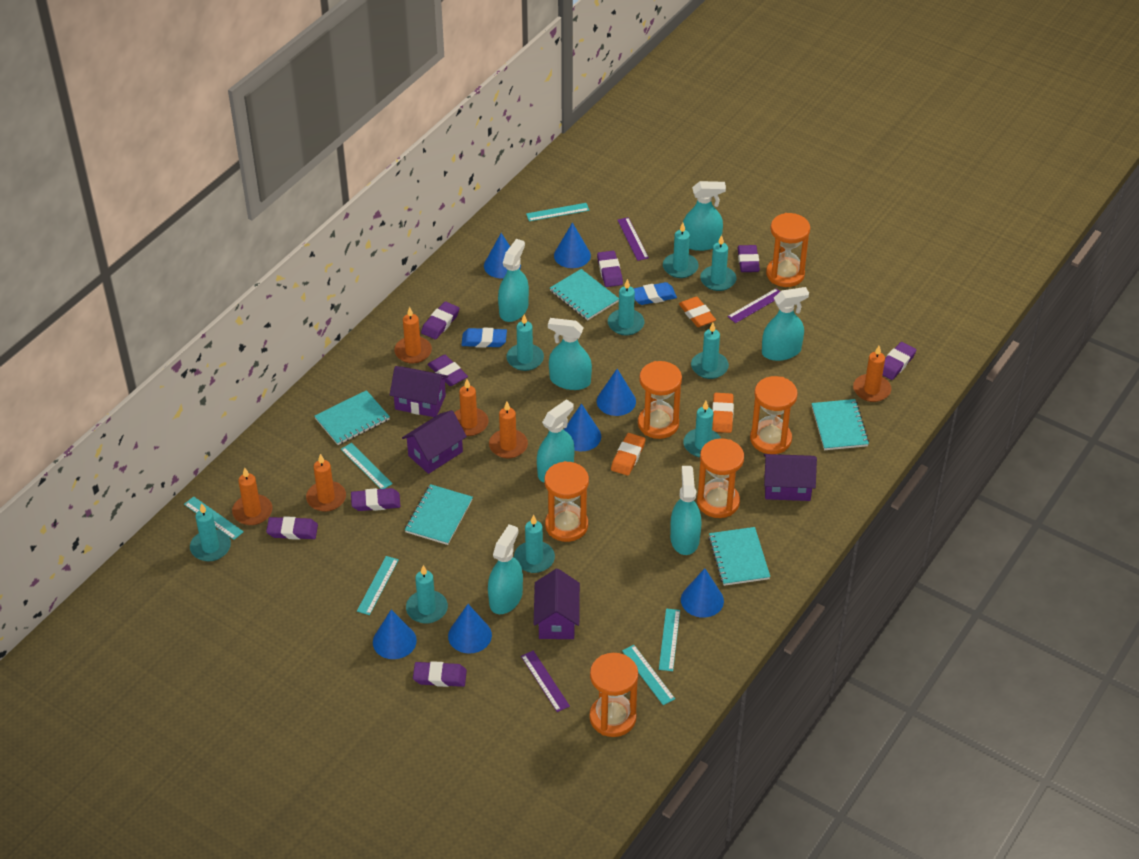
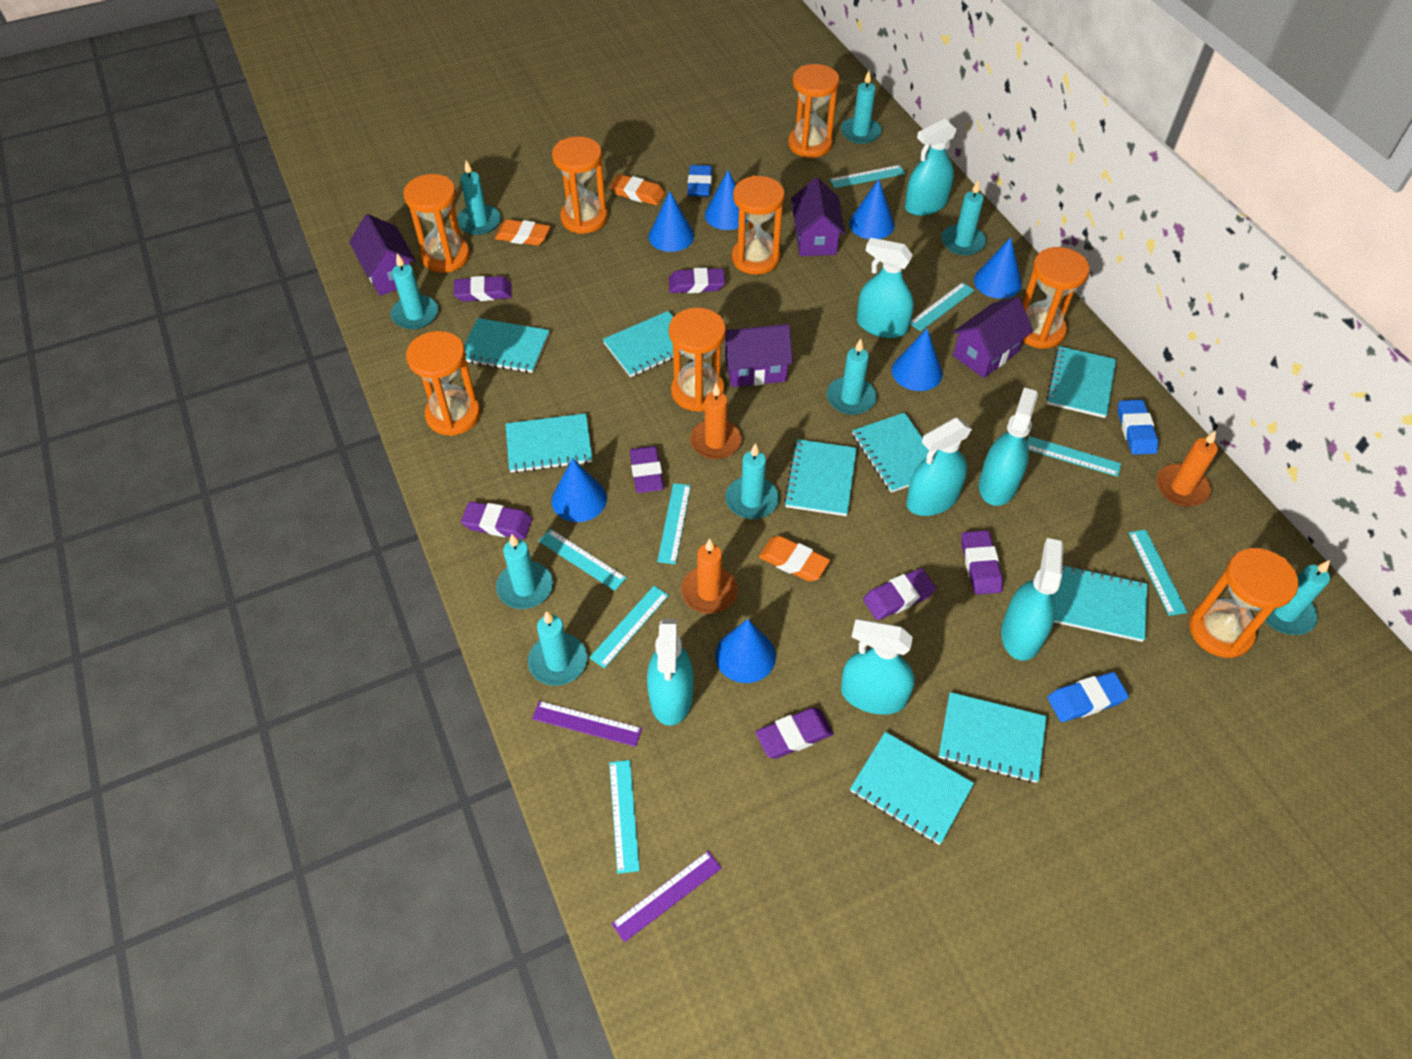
blue eraser: 2 -> 3
orange candle: 6 -> 3
orange hourglass: 6 -> 8
purple eraser: 8 -> 7
purple ruler: 3 -> 2
turquoise notebook: 5 -> 9
turquoise ruler: 6 -> 8

